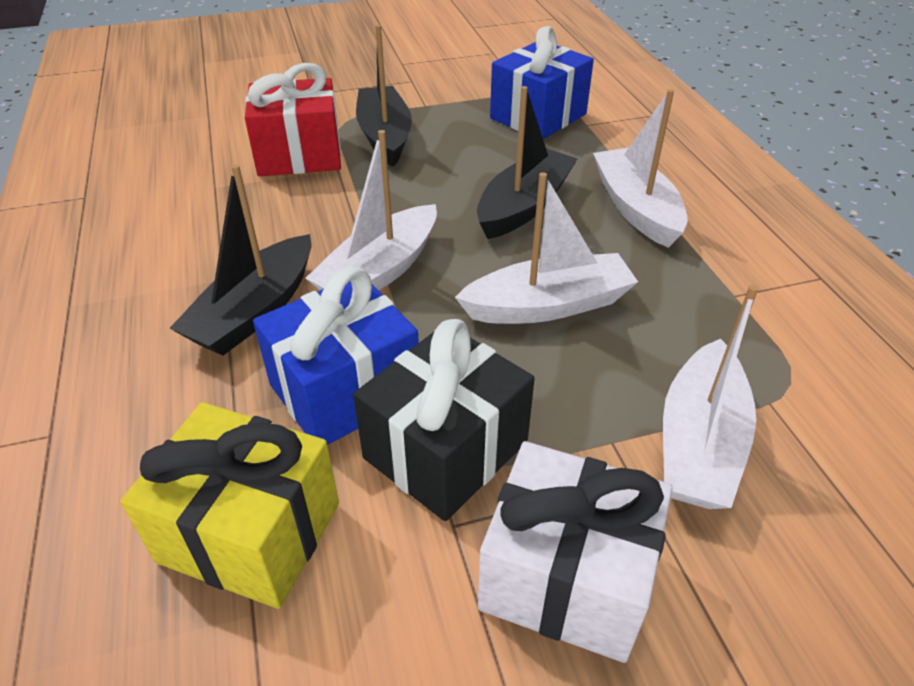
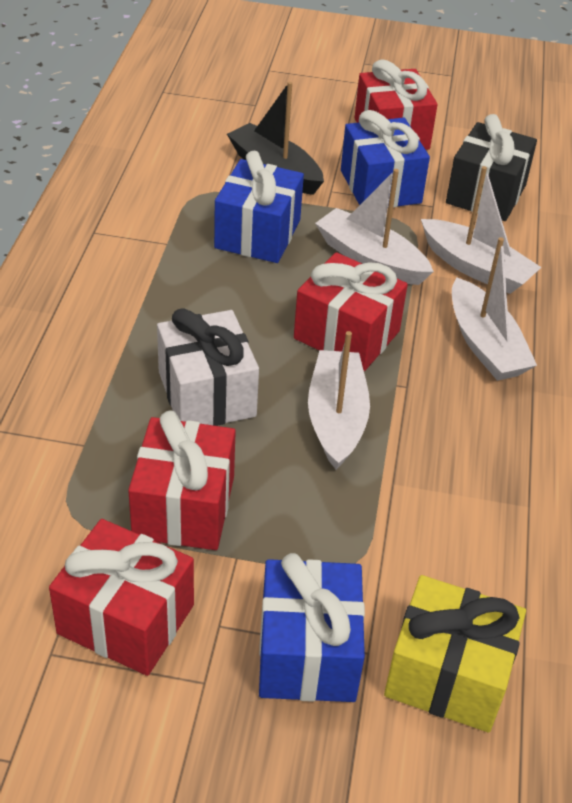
black boat: 3 -> 1
blue gift: 2 -> 3
red gift: 1 -> 4

